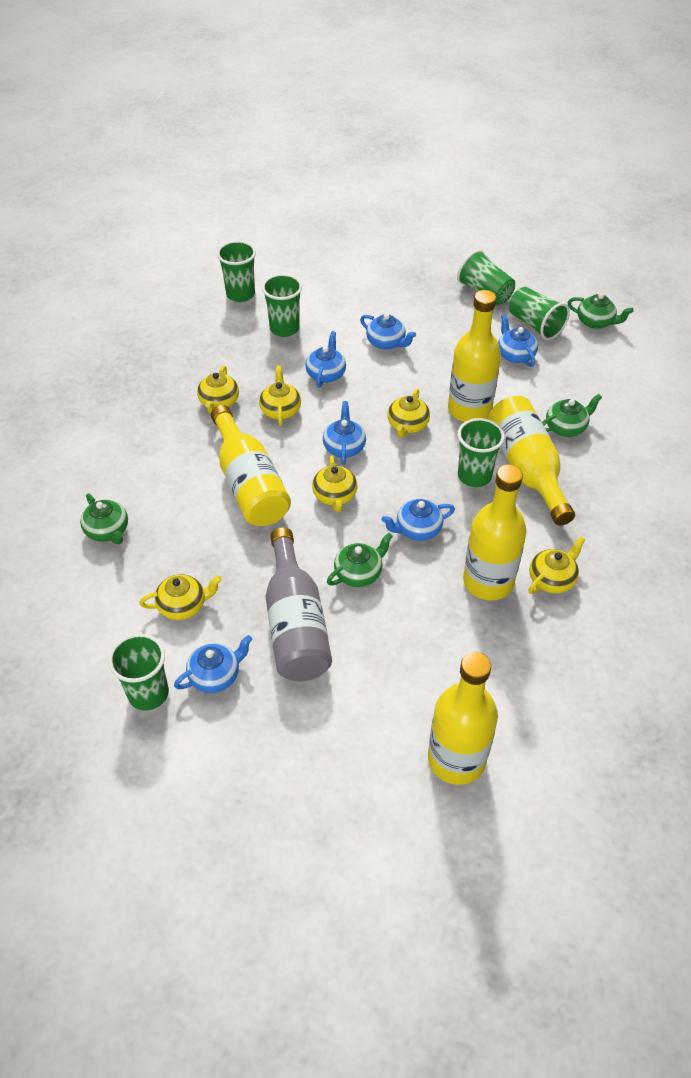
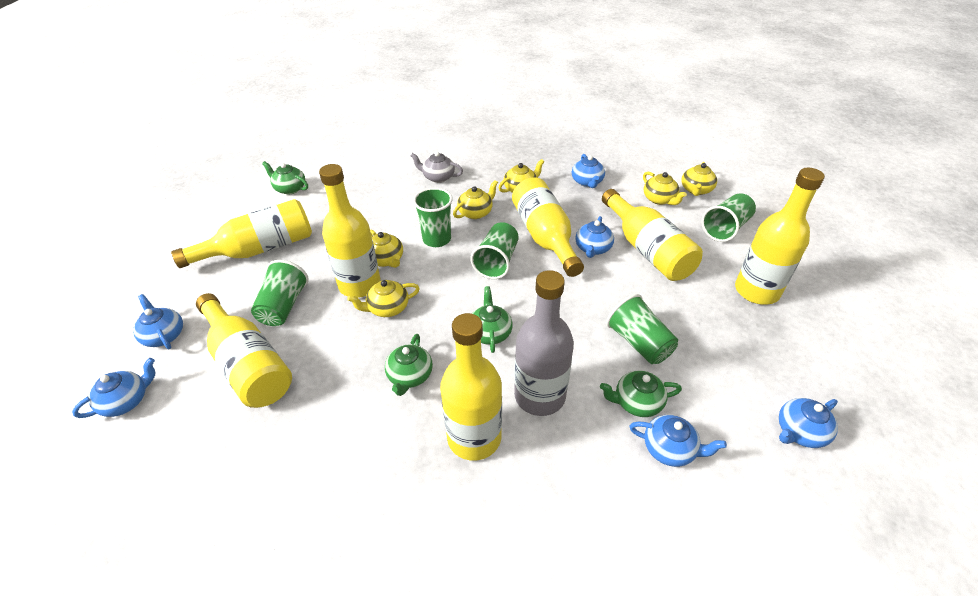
green cup: 6 -> 5
grey teapot: 0 -> 1
yellow bottle: 5 -> 7

